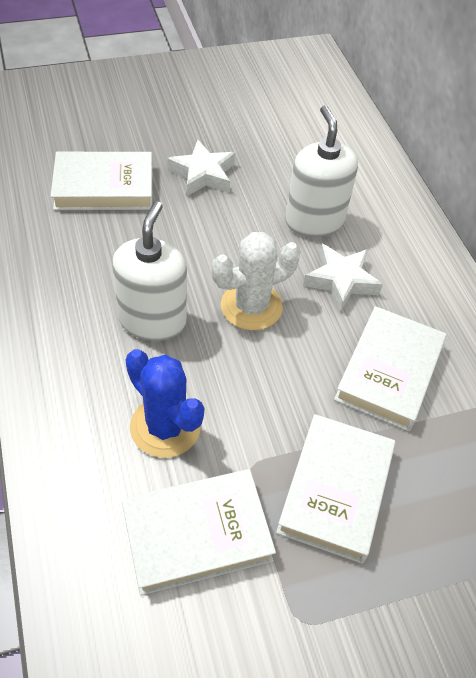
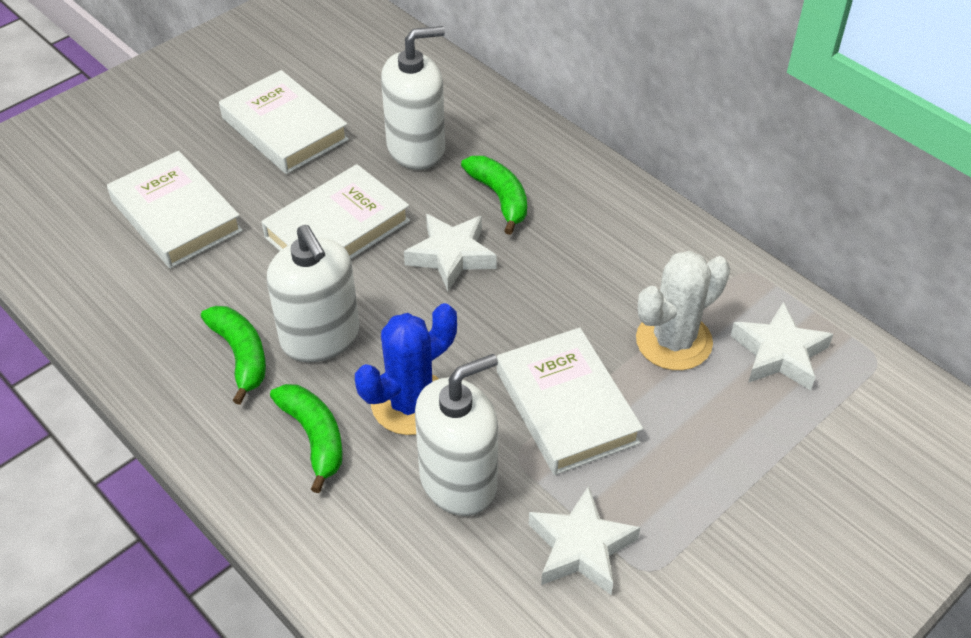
green banana: 0 -> 3
white soap dispenser: 2 -> 3
white star: 2 -> 3

